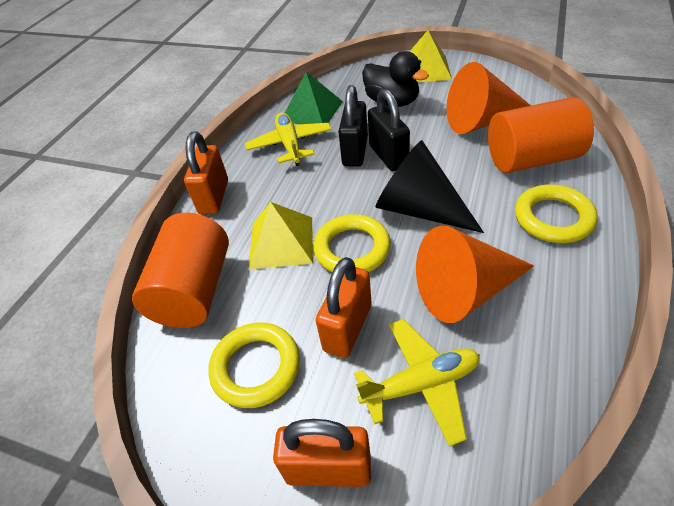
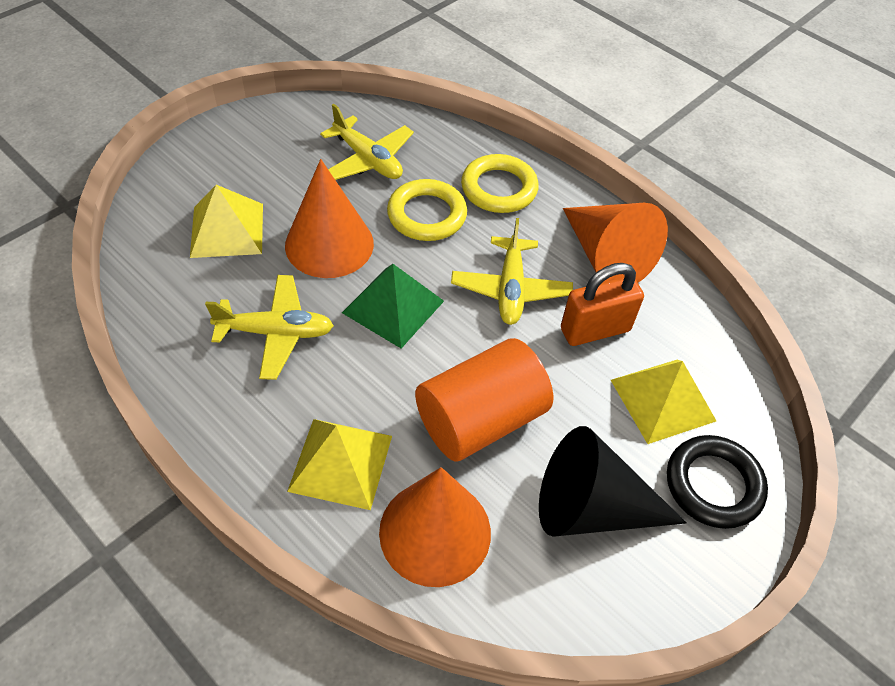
black duck: 1 -> 0
black padlock: 2 -> 0
black ring: 0 -> 1
orange cone: 2 -> 3
orange cylinder: 2 -> 1
orange padlock: 3 -> 1
yellow plane: 2 -> 3
yellow pyramid: 2 -> 3
yellow ring: 3 -> 2

